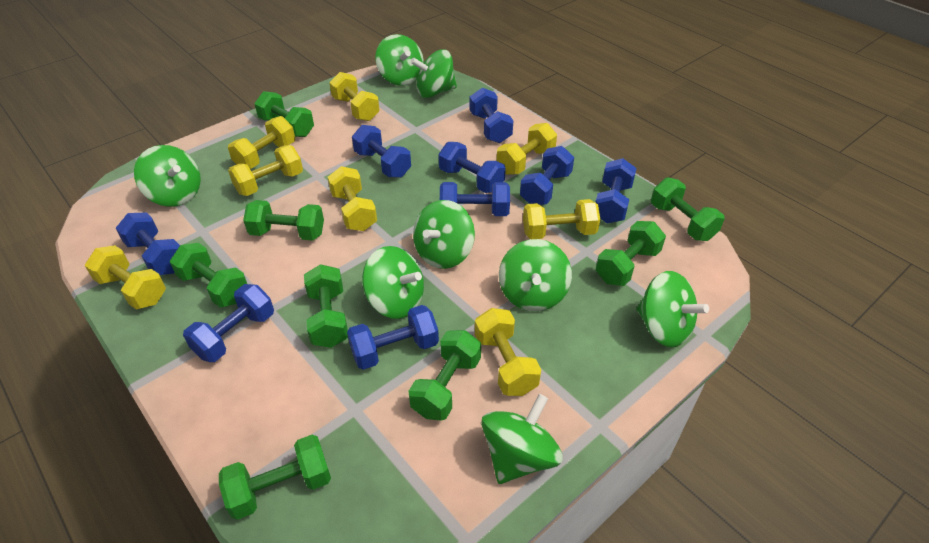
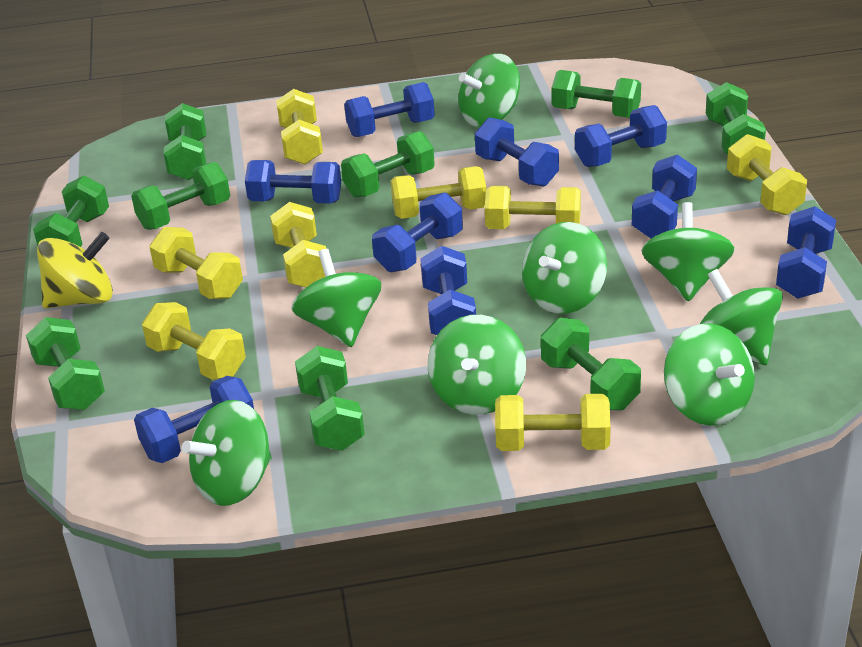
green dumbbell: 8 -> 9
yellow spinning top: 0 -> 1

